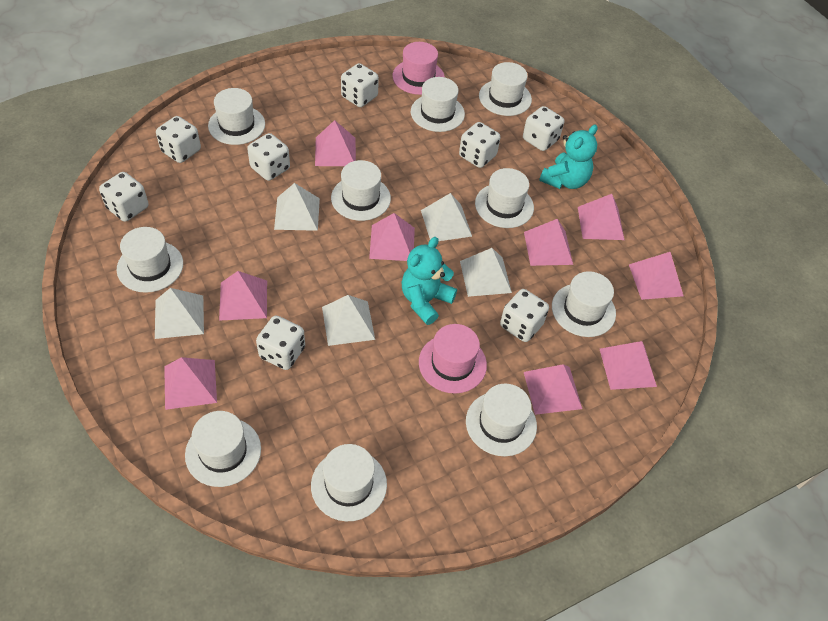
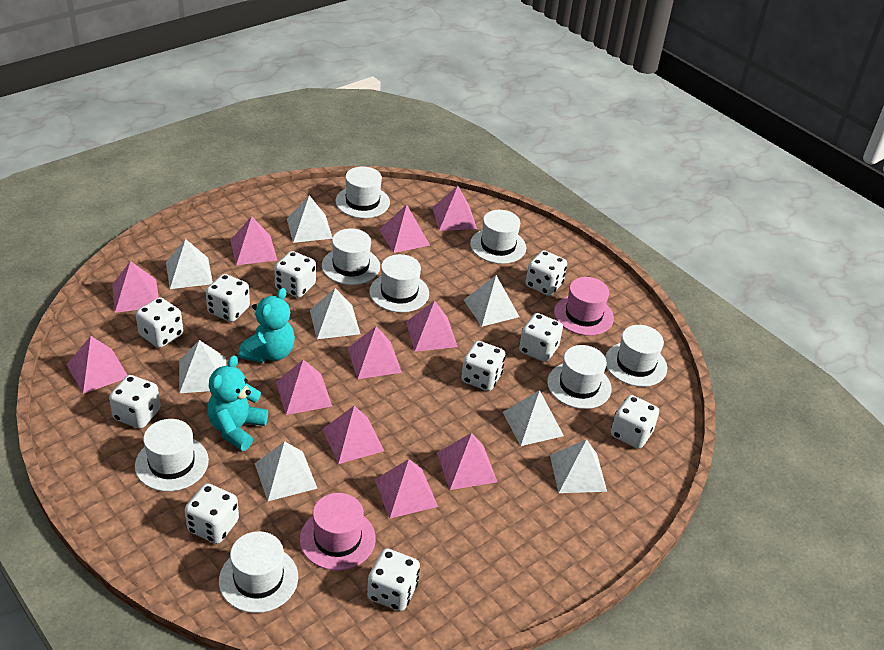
pink pyramid: 9 -> 11
white dice: 8 -> 10
white hat: 10 -> 8
white pyramid: 5 -> 8

